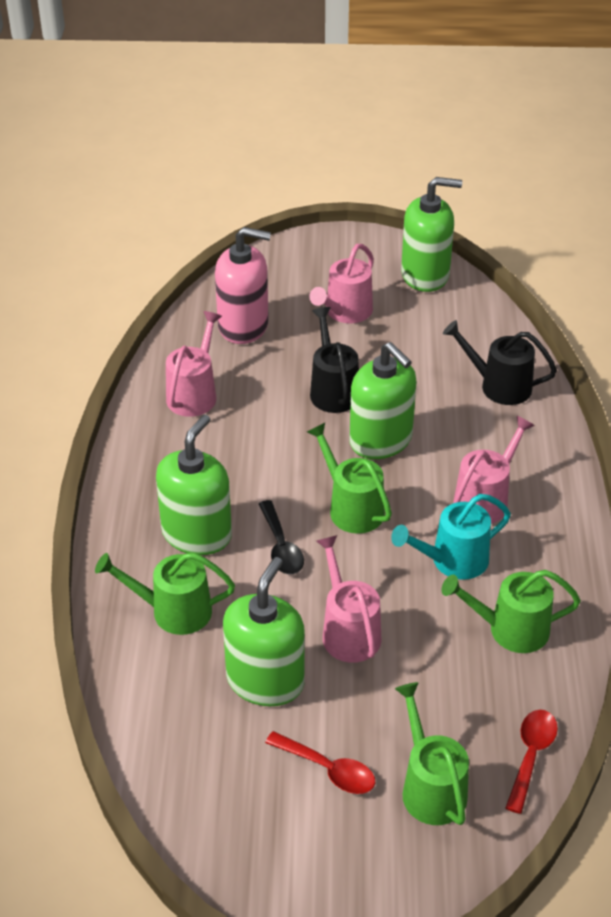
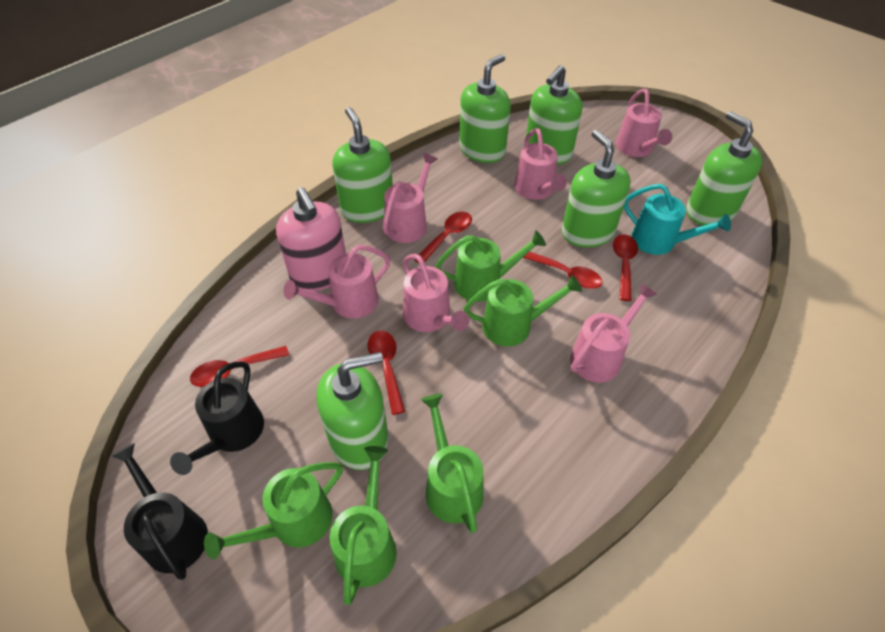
black spoon: 1 -> 0
green soap dispenser: 4 -> 6
green watering can: 4 -> 5
pink watering can: 4 -> 6
red spoon: 2 -> 5

